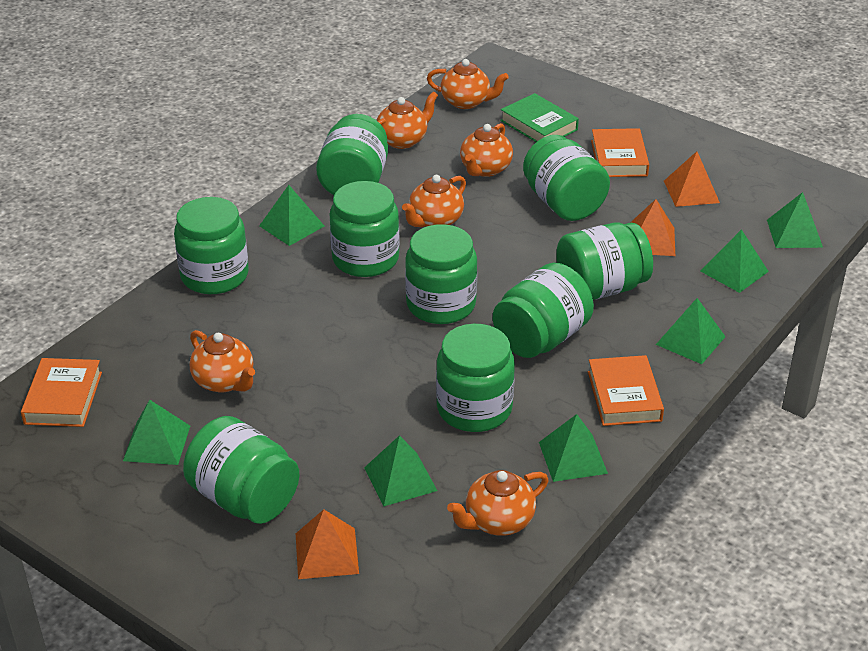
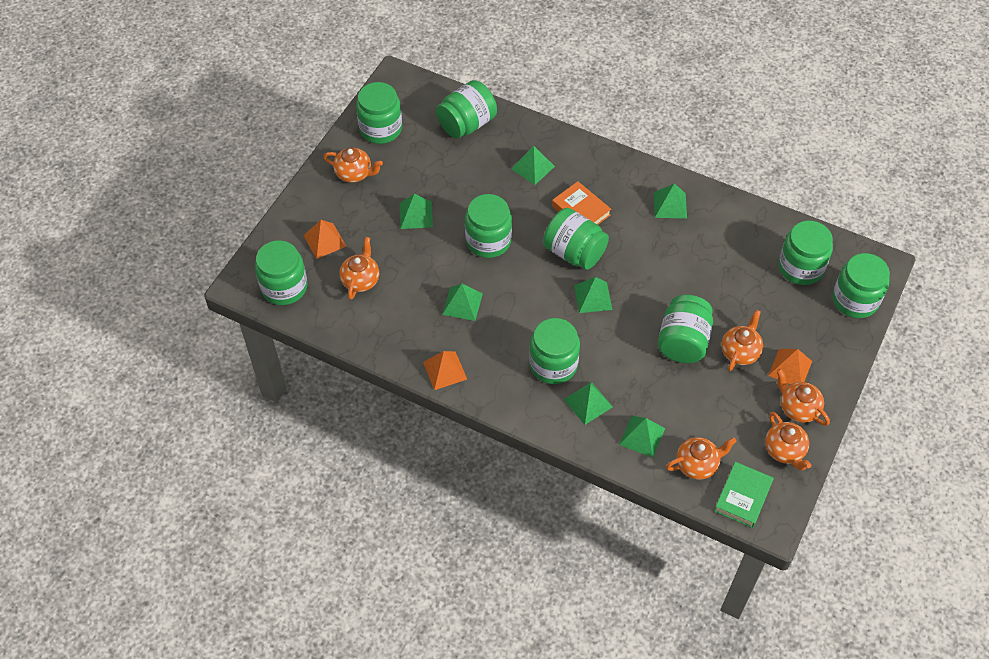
orange book: 3 -> 1

